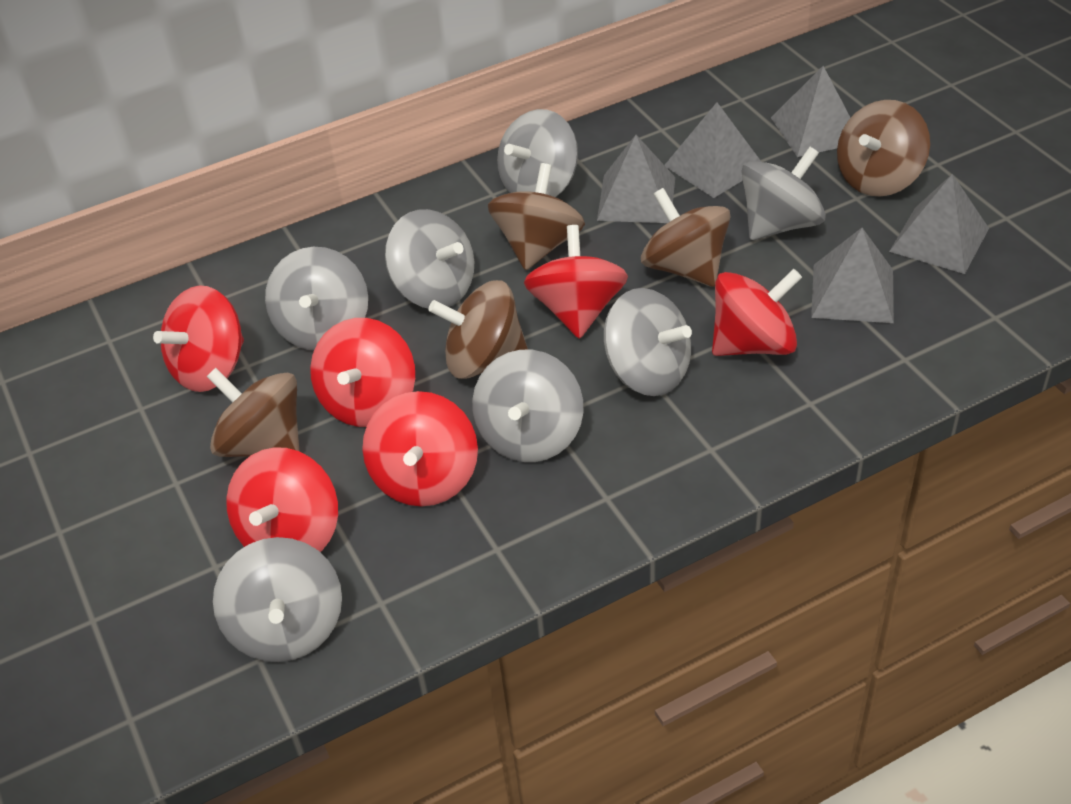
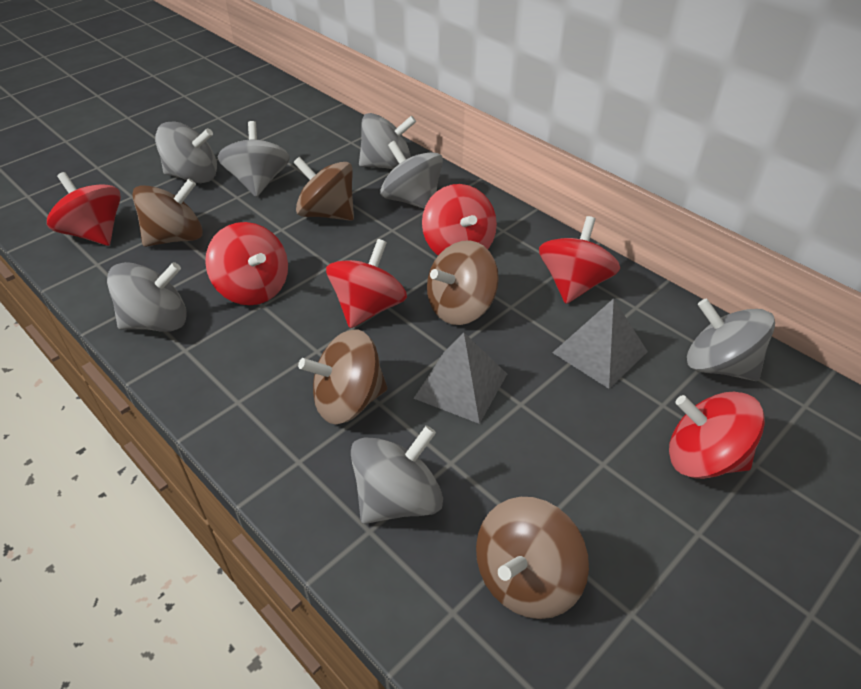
grey pyramid: 5 -> 2

